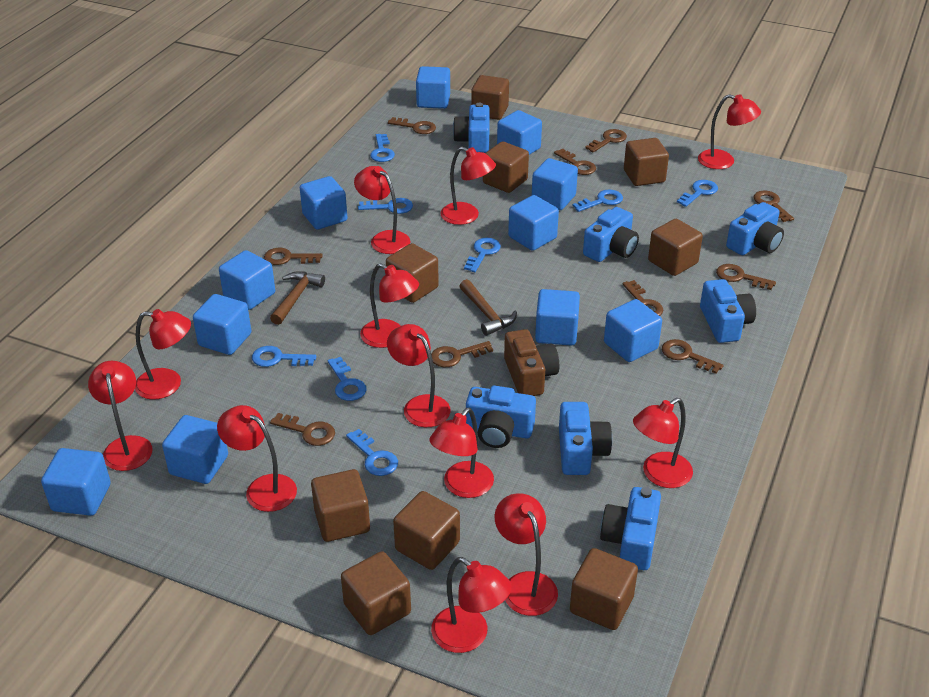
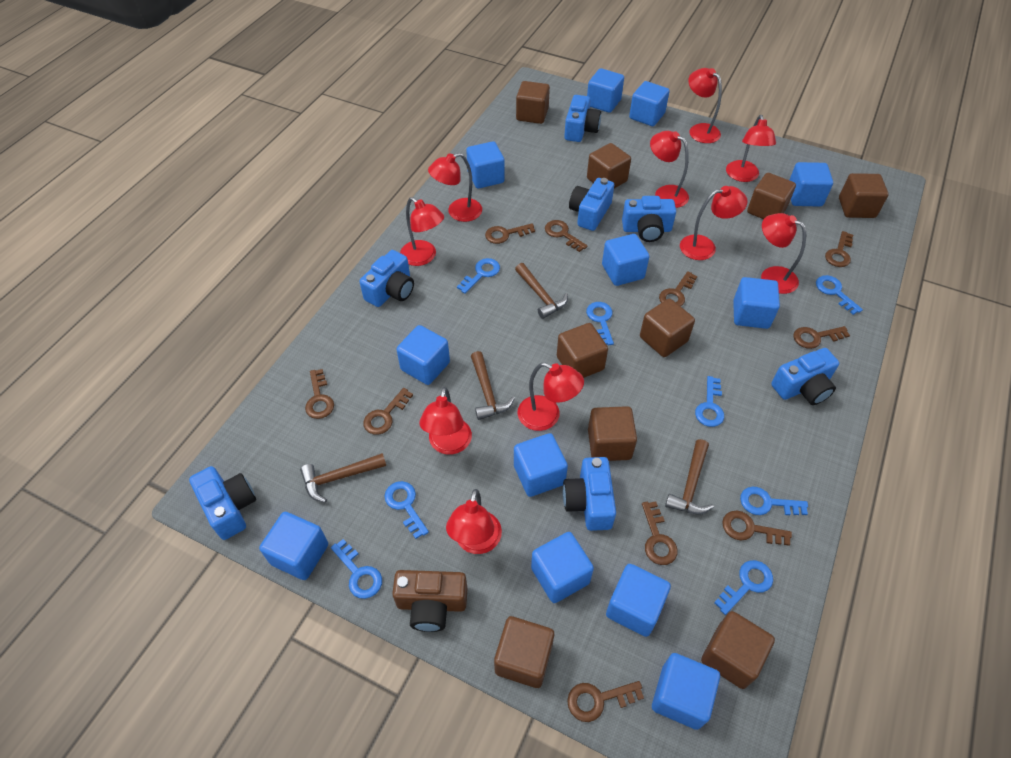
blue cube: 11 -> 12
brown hammer: 2 -> 4
red lamp: 12 -> 10

